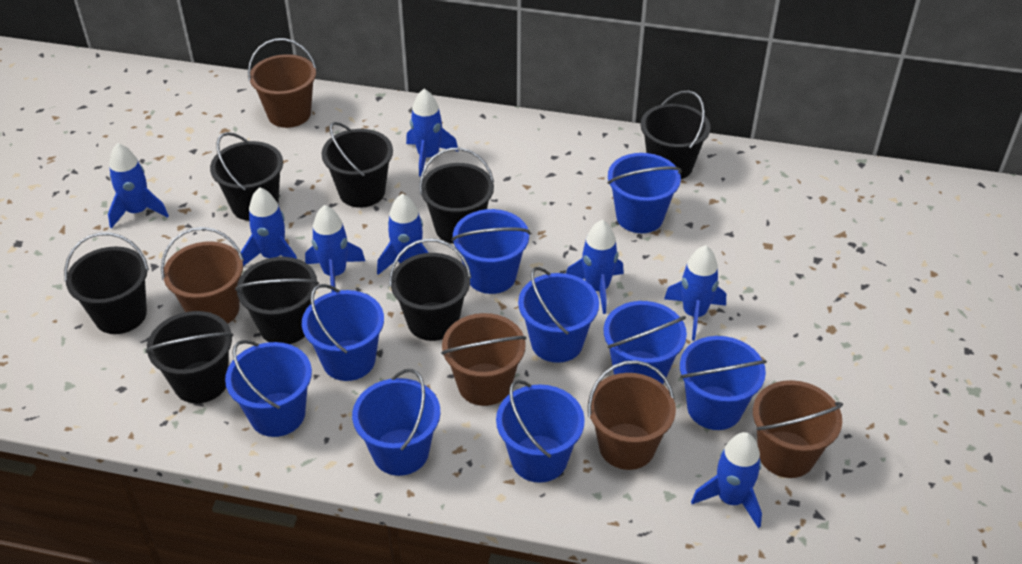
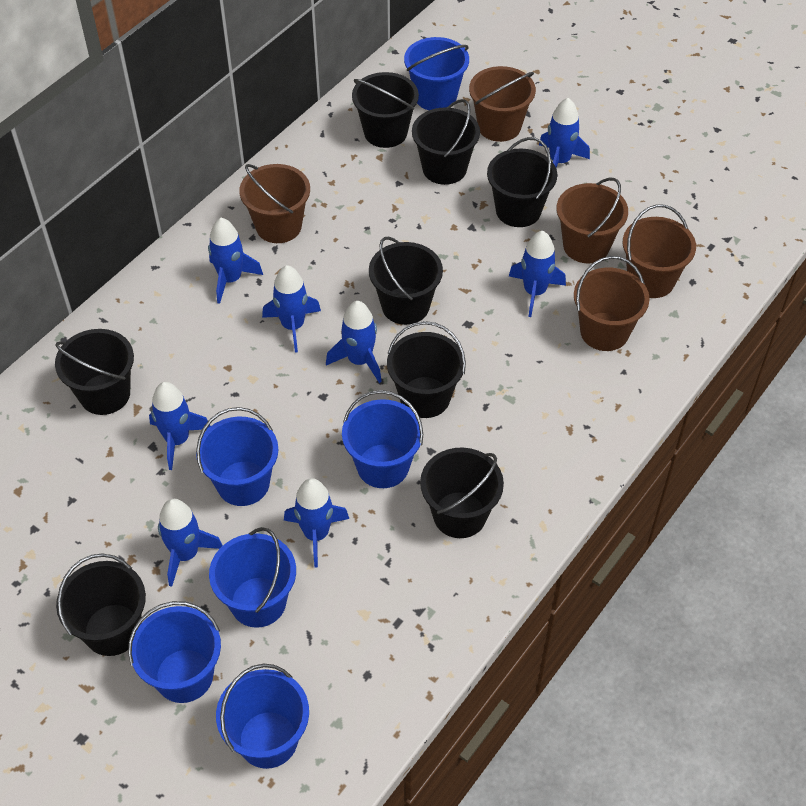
blue bucket: 9 -> 6

